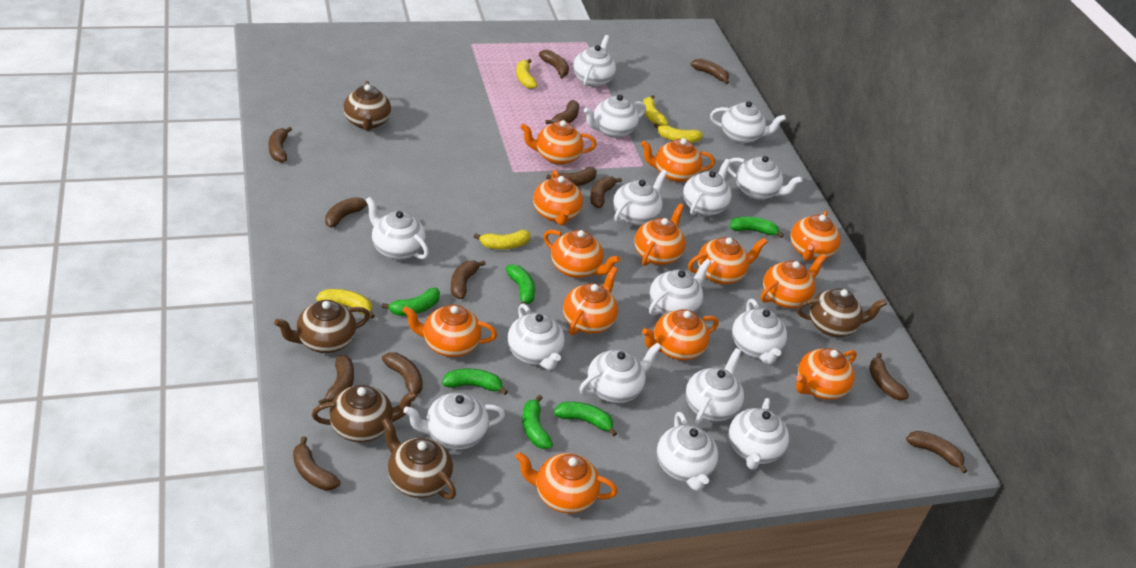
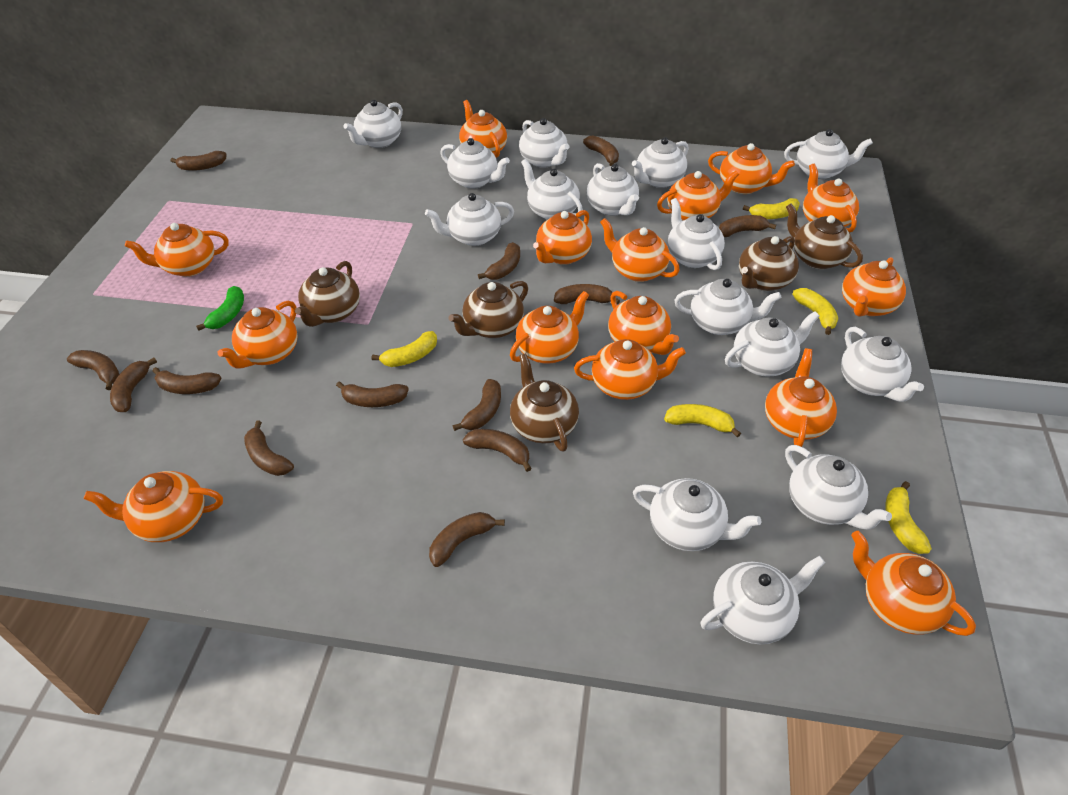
green banana: 6 -> 1
orange teapot: 13 -> 15

